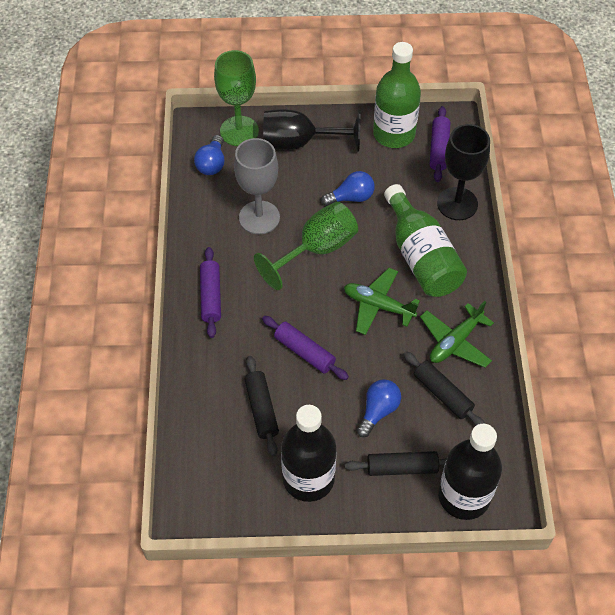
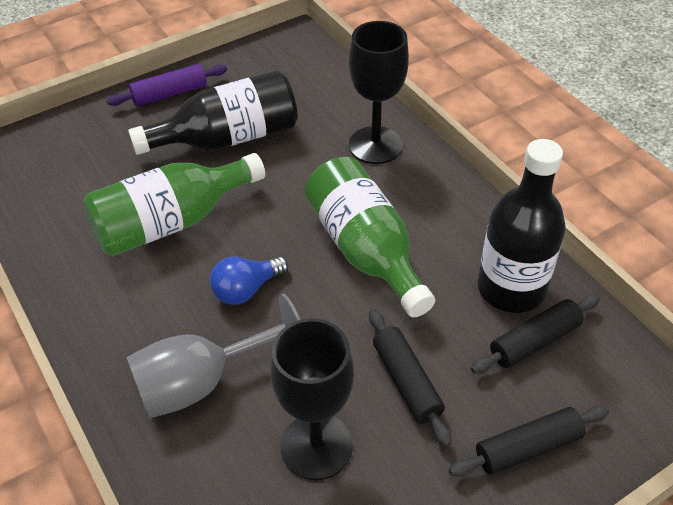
blue light bulb: 3 -> 1
green goblet: 2 -> 0
green plane: 2 -> 0
purple rolling pin: 3 -> 1

